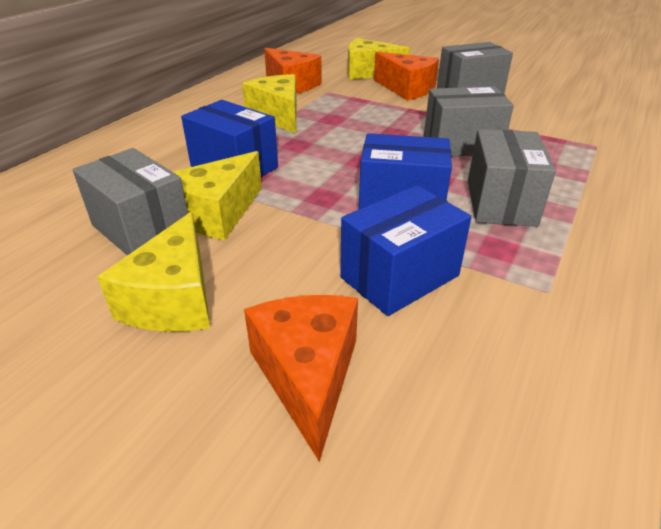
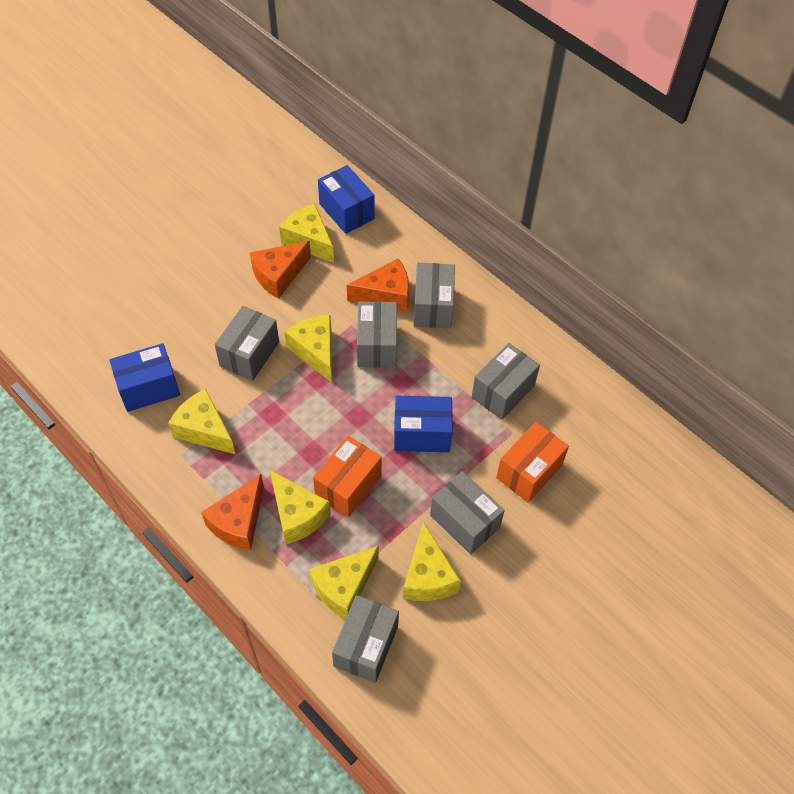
grey box: 4 -> 6
orange box: 0 -> 2
yellow cheese: 4 -> 6

